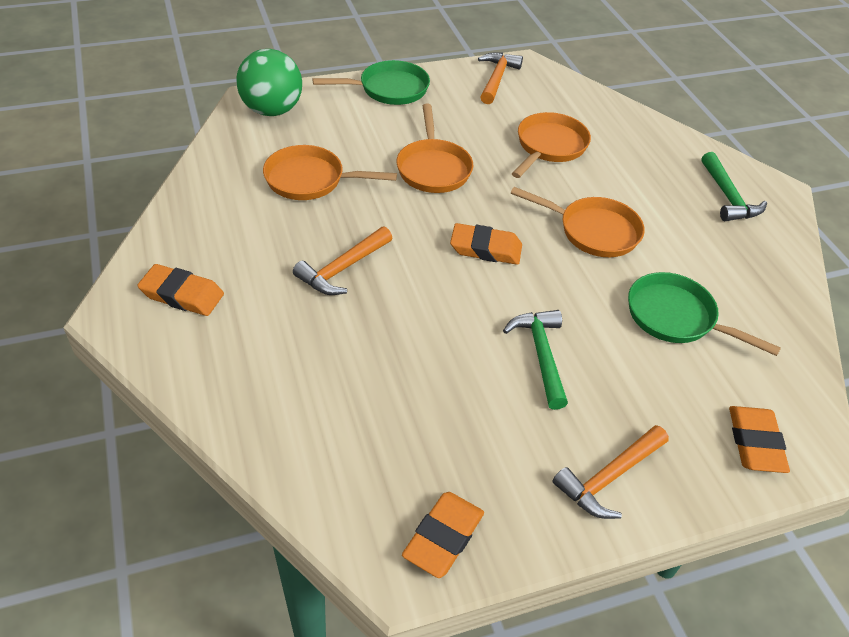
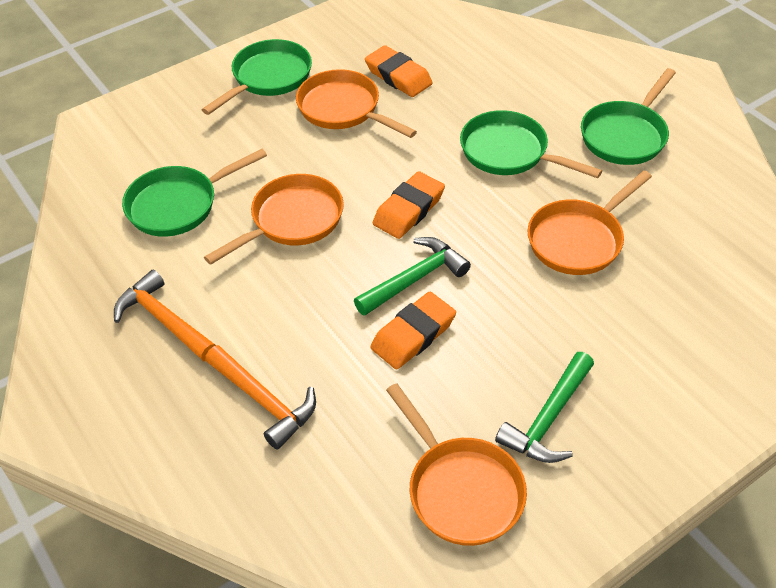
green ball: 1 -> 0
green pan: 2 -> 4
orange eraser: 4 -> 3
orange hammer: 3 -> 2

